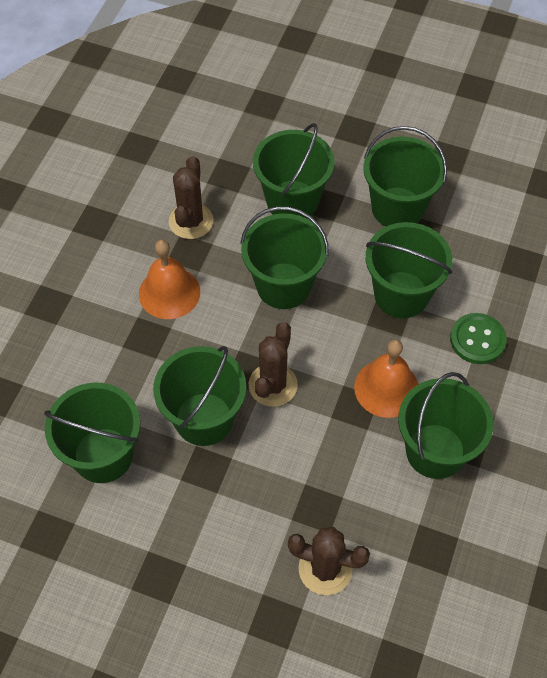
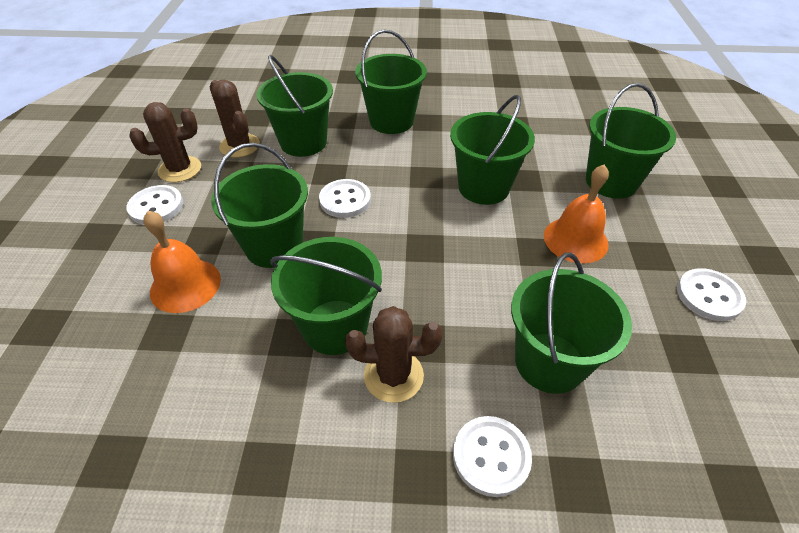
green button: 1 -> 0
white button: 0 -> 4

